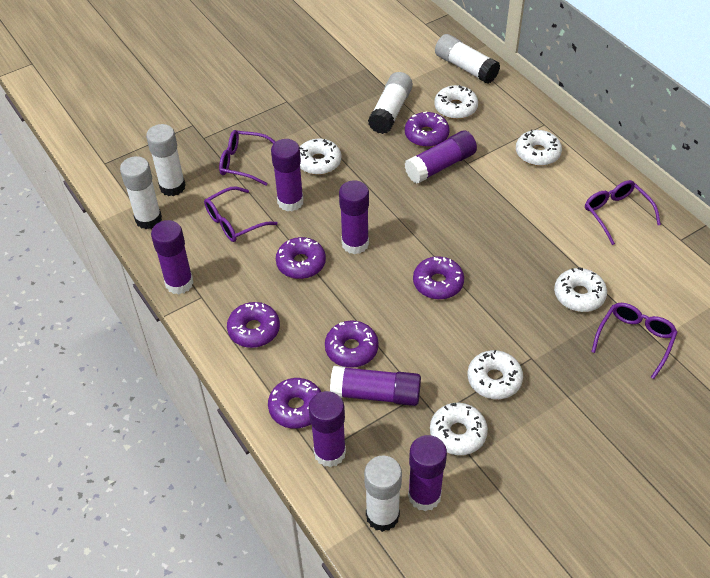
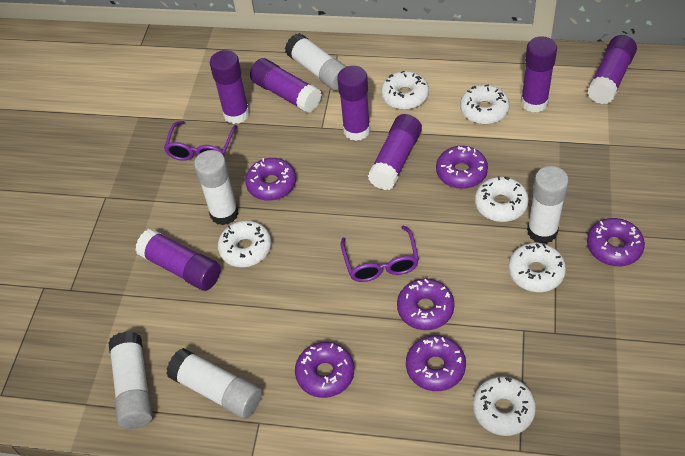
purple glasses: 4 -> 2

